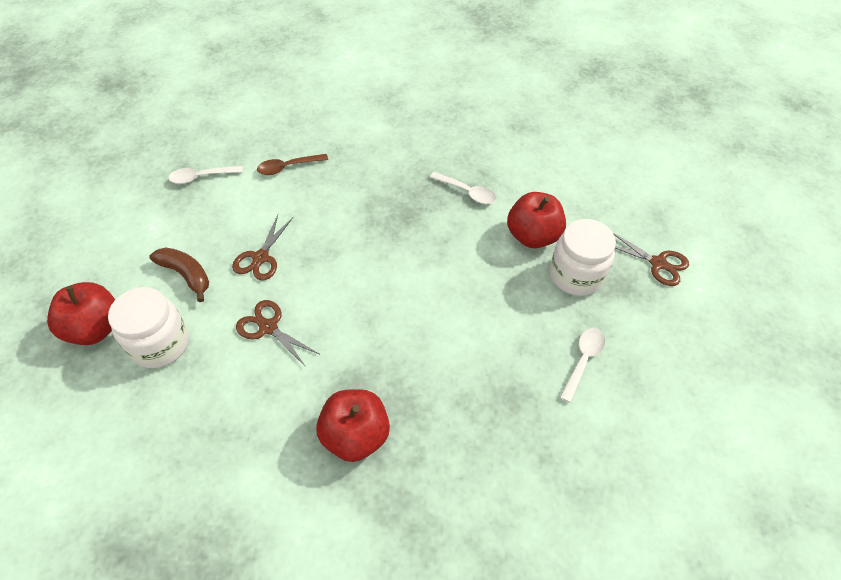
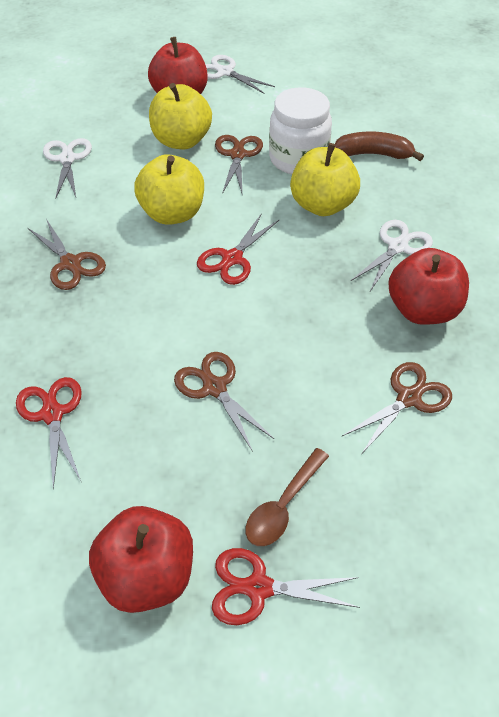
brown scissors: 3 -> 4
red scissors: 0 -> 3
white jar: 2 -> 1
white scissors: 0 -> 3
white spoon: 3 -> 0
yellow apple: 0 -> 3

